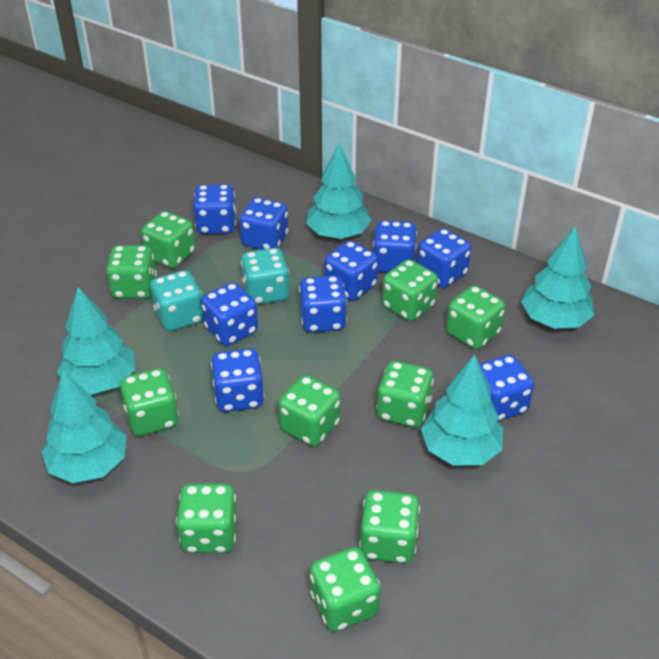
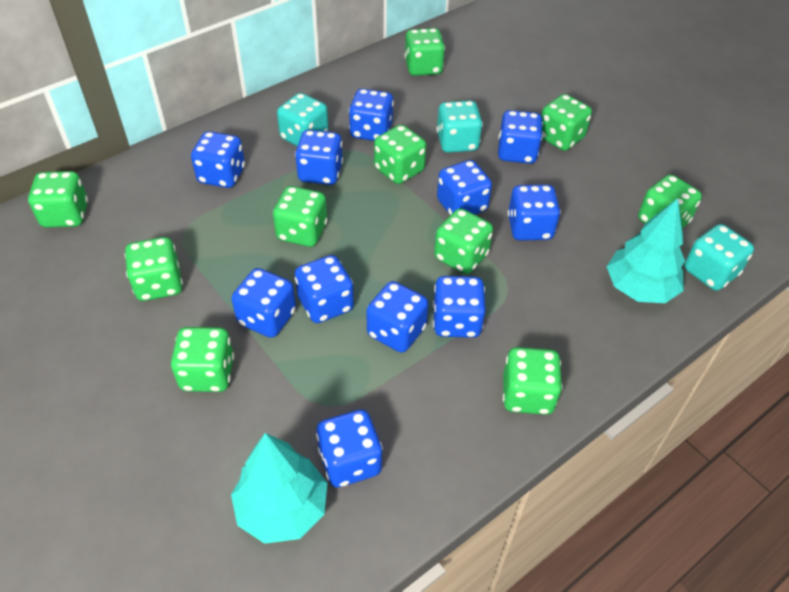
blue dice: 9 -> 11
turquoise dice: 2 -> 3
turquoise tree: 5 -> 2

